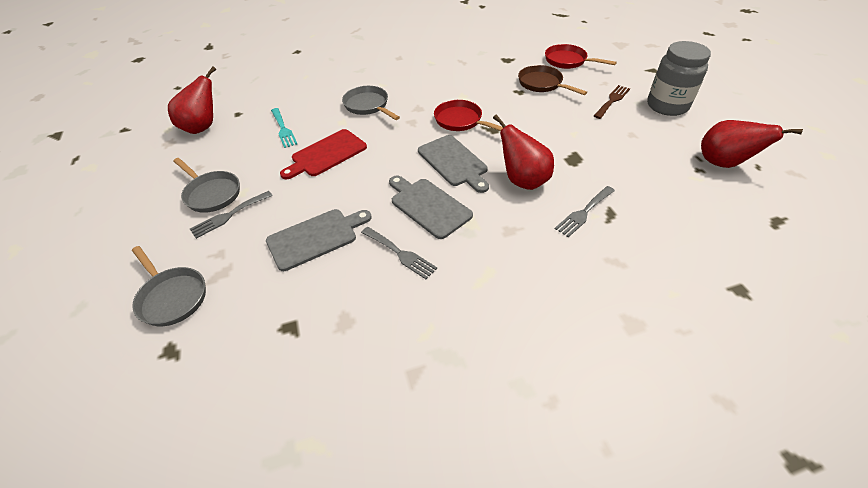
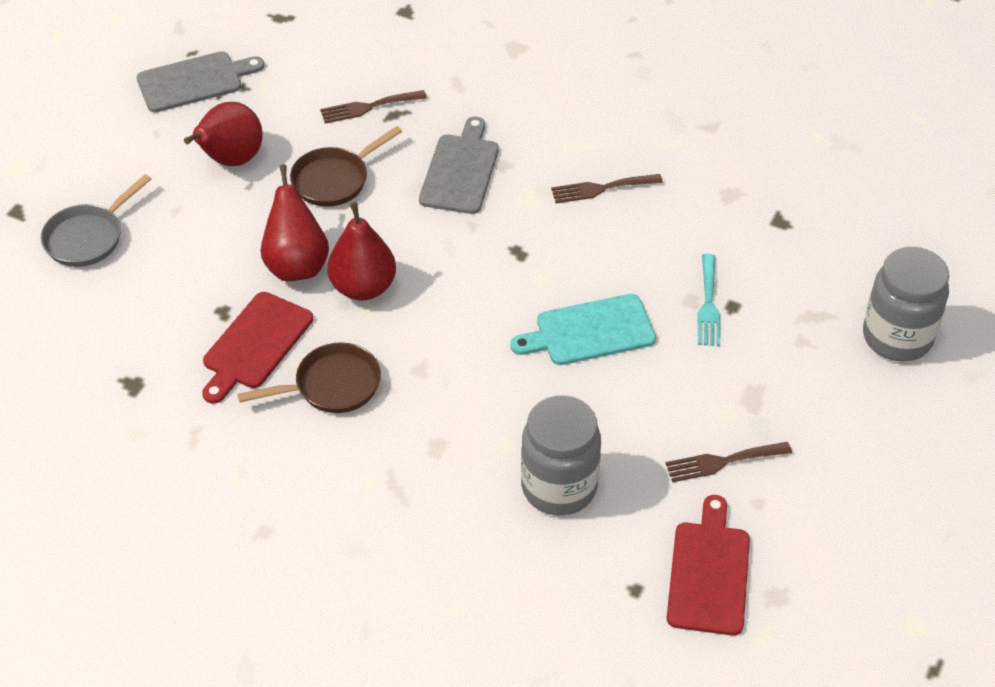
brown fork: 1 -> 3
brown pan: 1 -> 2
grey cutting board: 3 -> 2
grey fork: 3 -> 0
grey jar: 1 -> 2
grey pan: 3 -> 1
red cutting board: 1 -> 2
red pan: 2 -> 0
turquoise cutting board: 0 -> 1

